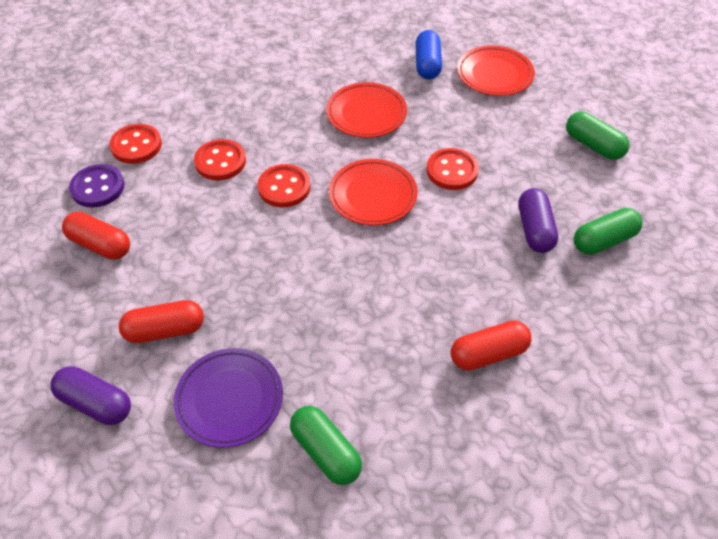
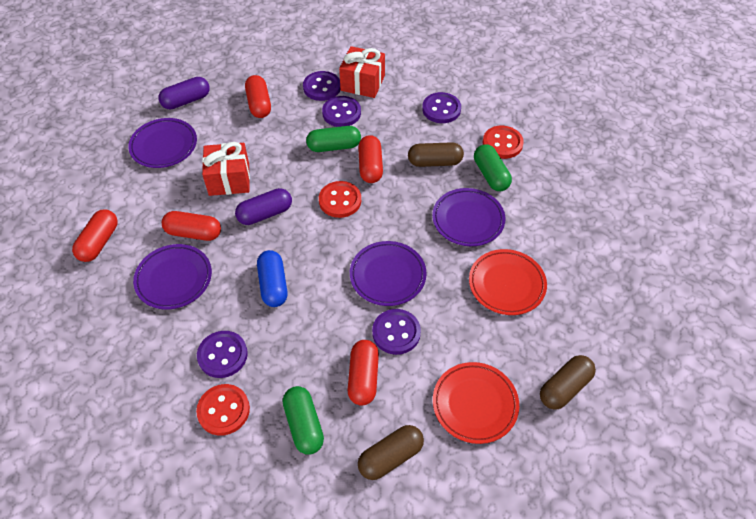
brown capsule: 0 -> 3
purple button: 1 -> 5
purple plate: 1 -> 4
red button: 4 -> 3
red capsule: 3 -> 5
red gift: 0 -> 2
red plate: 3 -> 2

